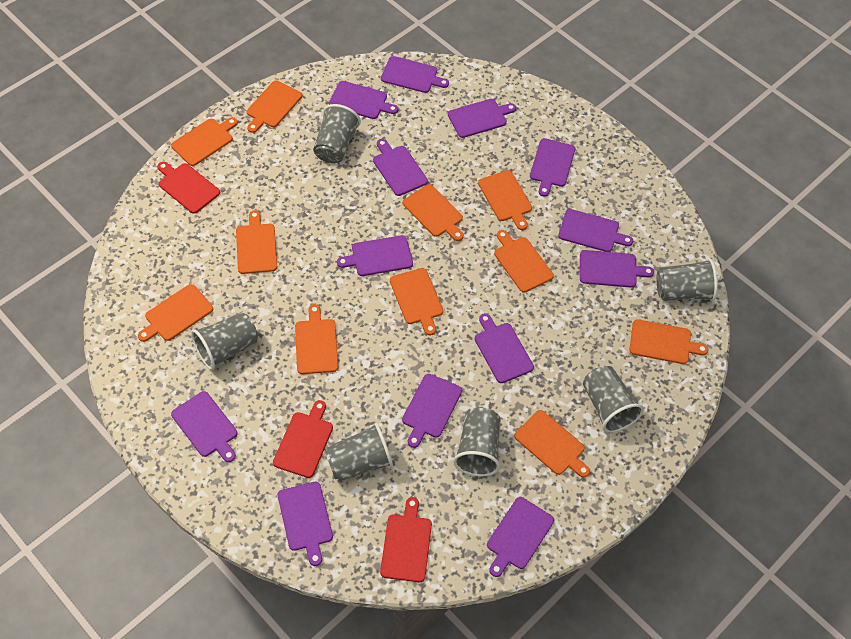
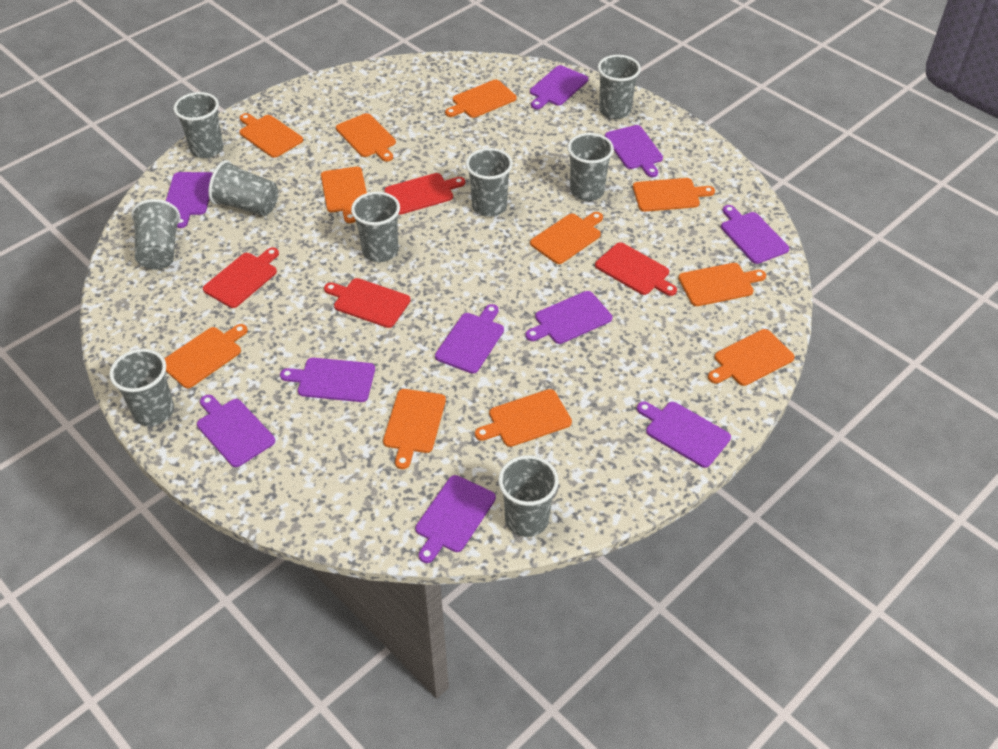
grey cup: 6 -> 9
purple cutting board: 13 -> 10
red cutting board: 3 -> 4

